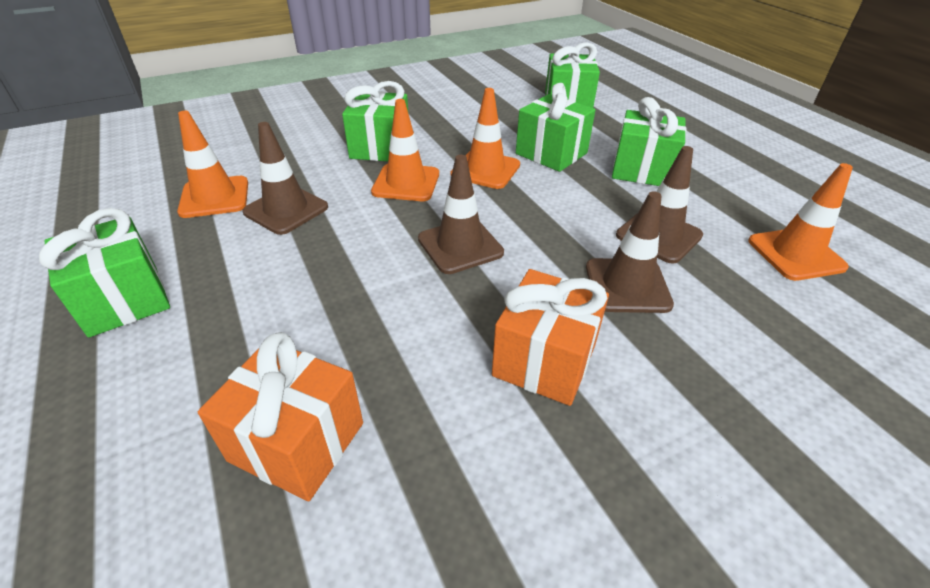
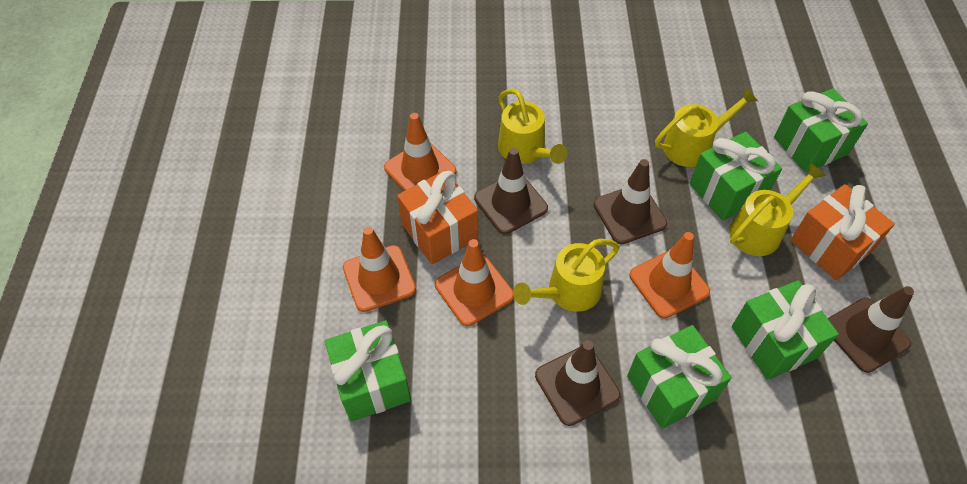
yellow watering can: 0 -> 4

